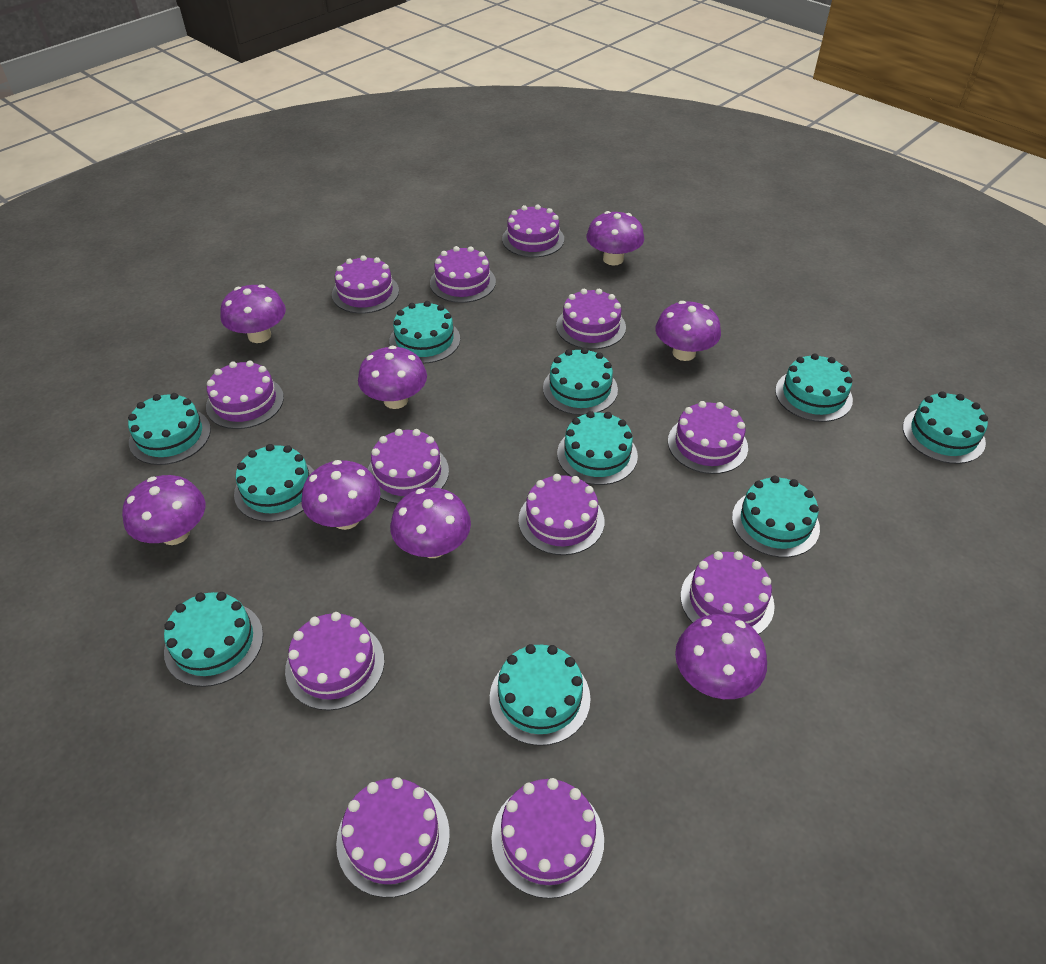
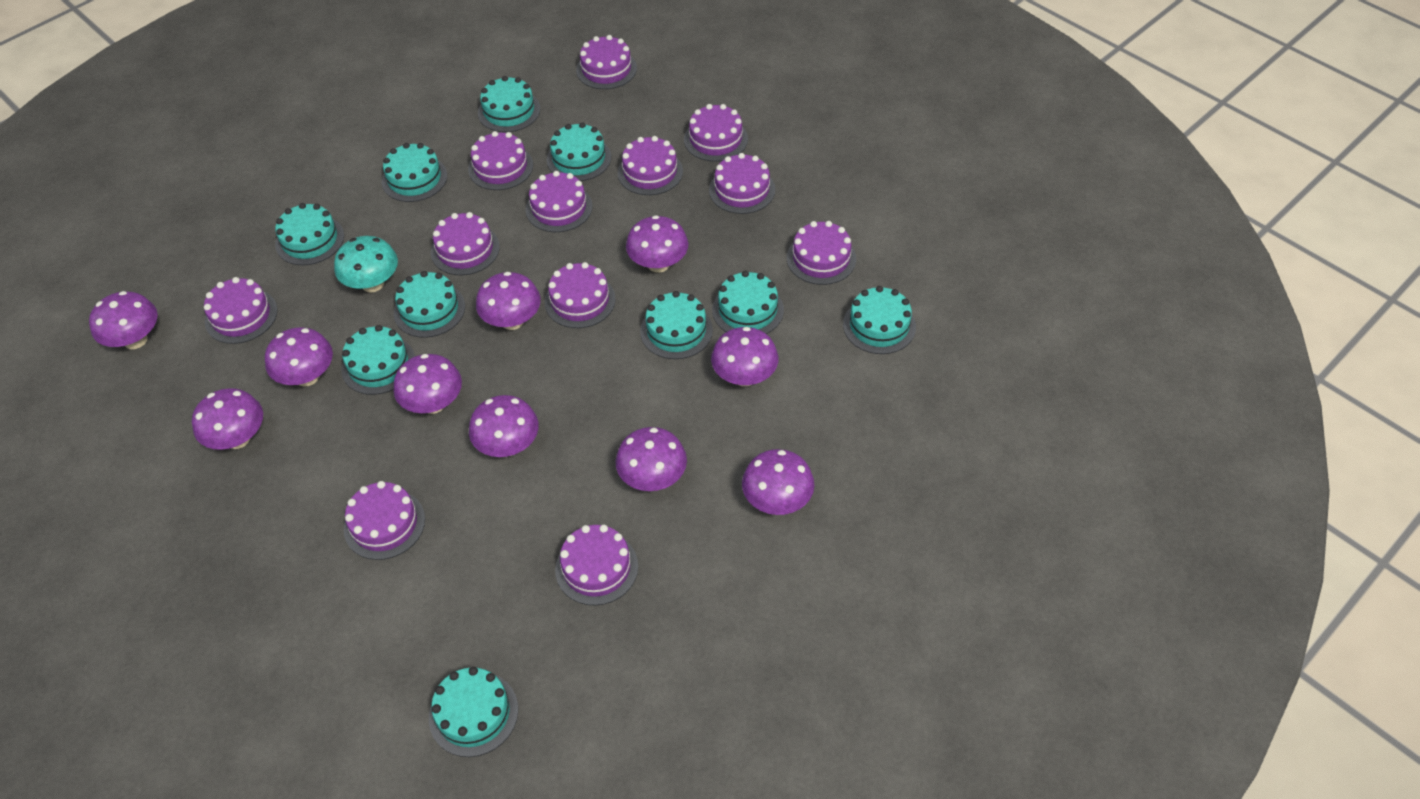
purple mushroom: 8 -> 10
turquoise mushroom: 0 -> 1

